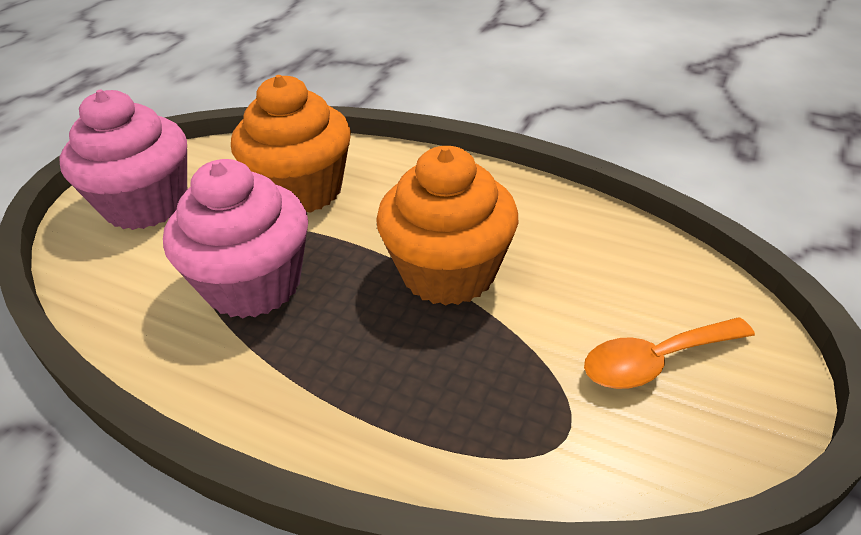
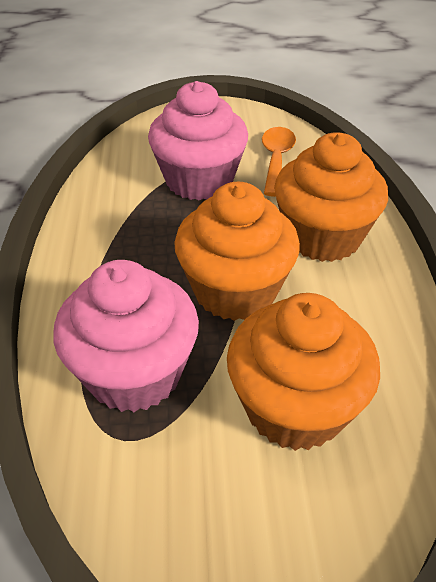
orange cupcake: 2 -> 3

